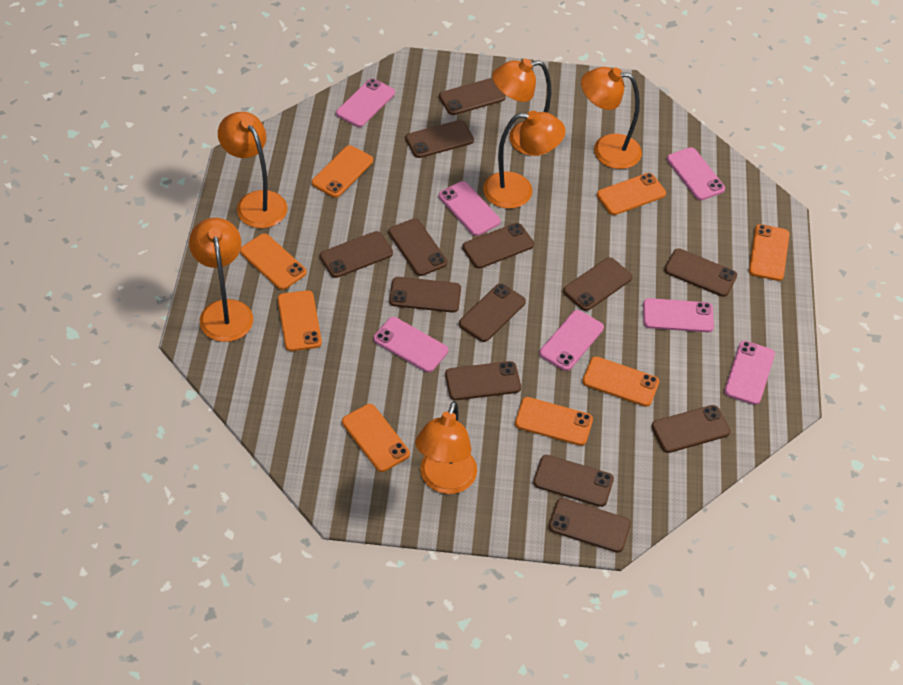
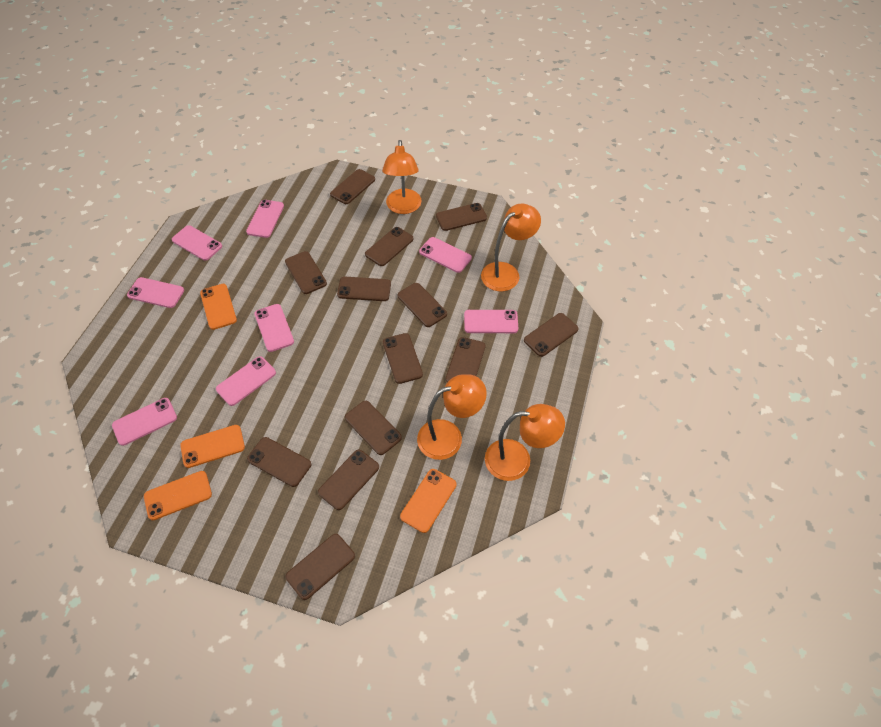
orange lamp: 6 -> 4
orange phone: 8 -> 4
pink phone: 7 -> 8

